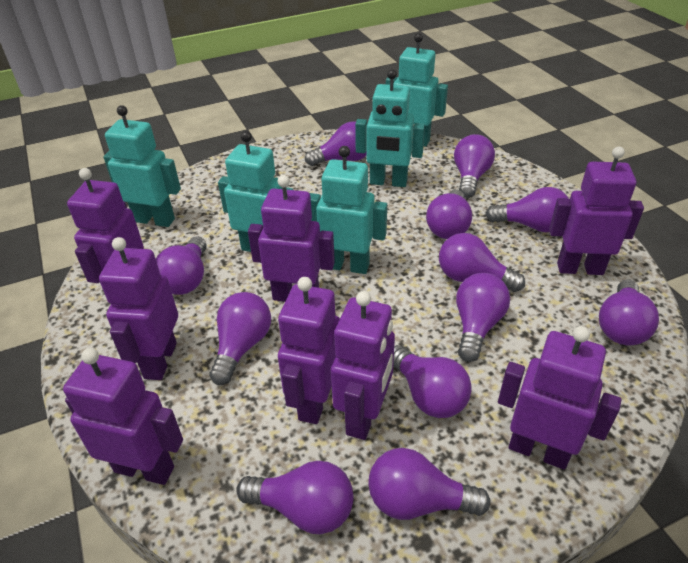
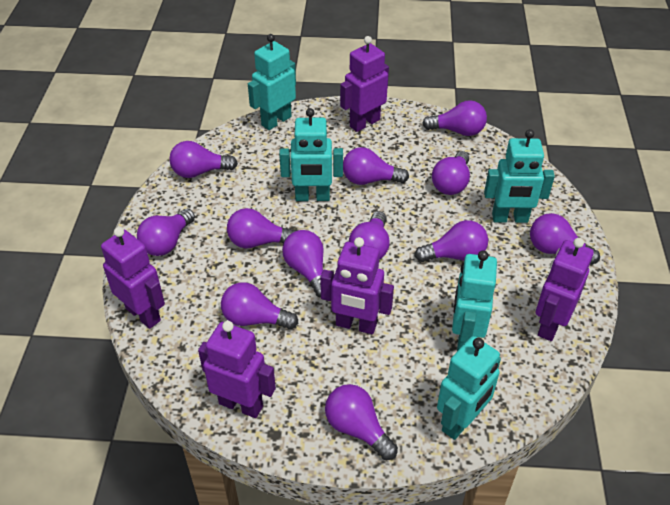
purple robot: 8 -> 5

